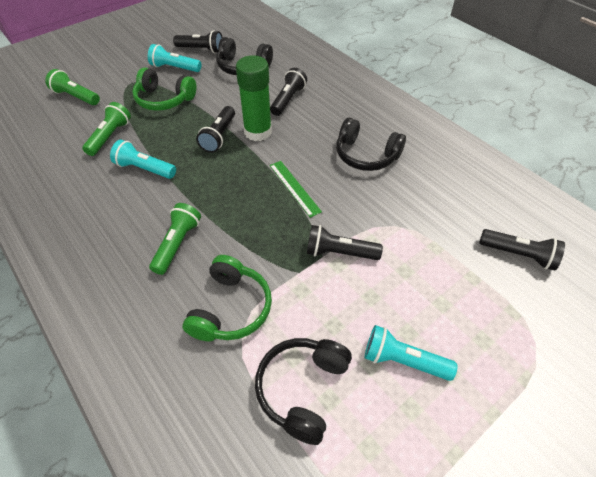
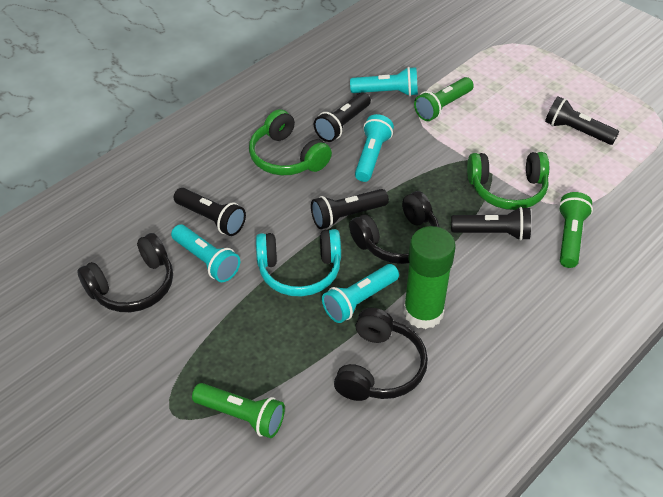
green ruler: 1 -> 0
turquoise flashlight: 3 -> 4
turquoise headphones: 0 -> 1

